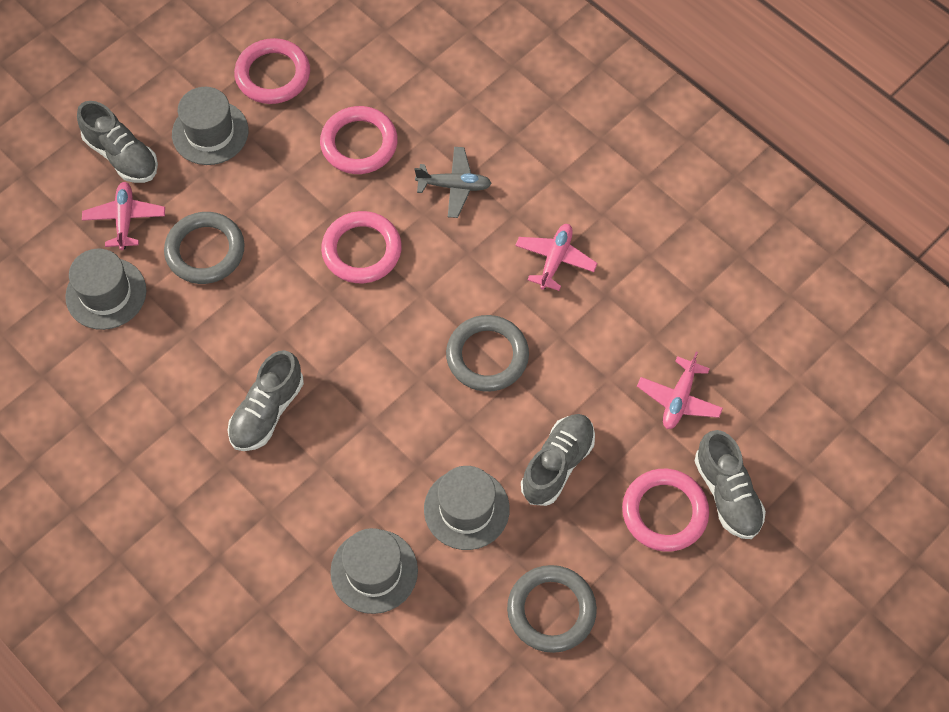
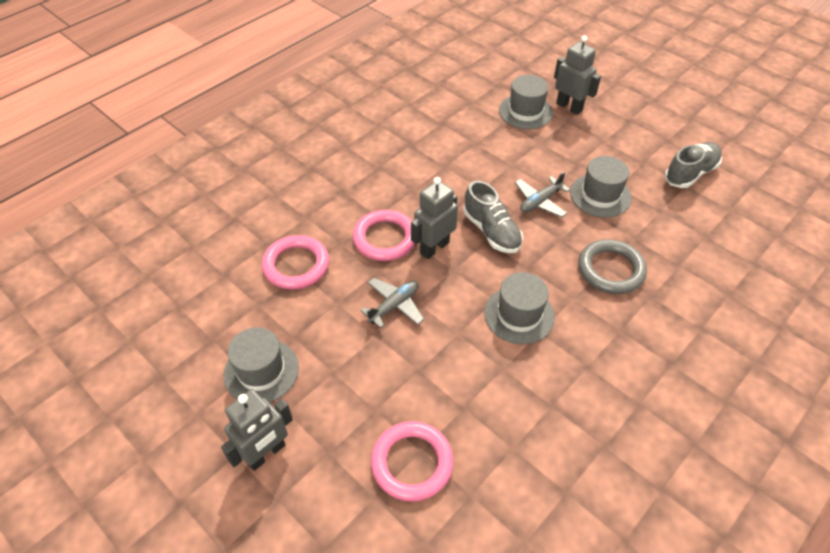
grey plane: 1 -> 2
grey ring: 3 -> 1
grey robot: 0 -> 3
grey shoe: 4 -> 2
pink plane: 3 -> 0
pink ring: 4 -> 3

